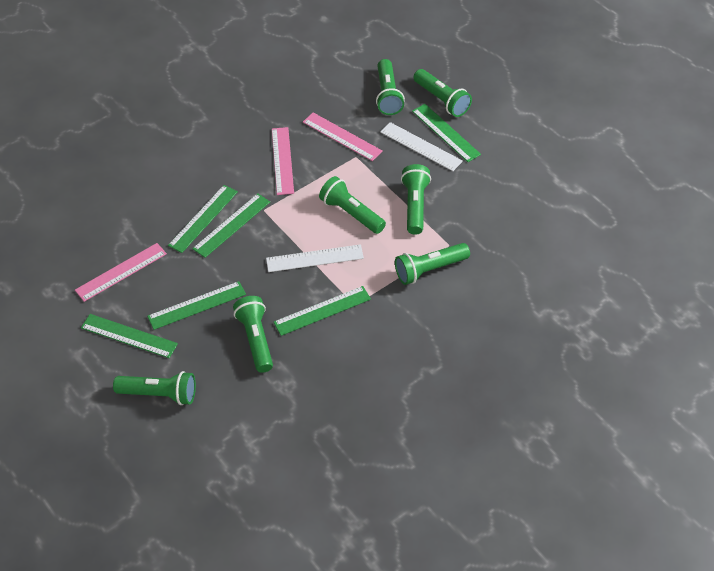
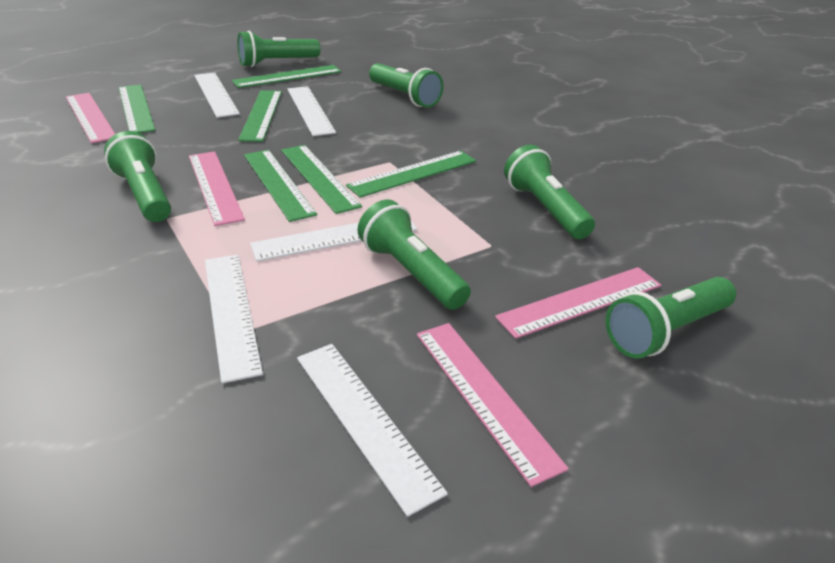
green flashlight: 7 -> 6
pink ruler: 3 -> 4
white ruler: 2 -> 5

